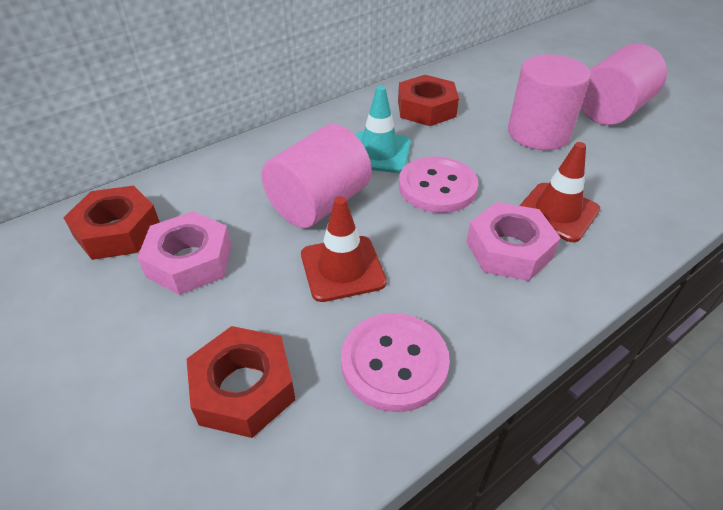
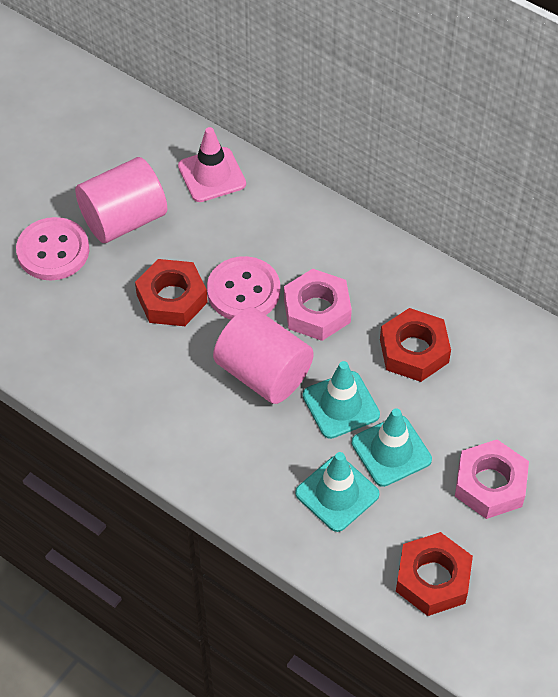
pink cylinder: 3 -> 2
pink traffic cone: 0 -> 1
red traffic cone: 2 -> 0
turquoise traffic cone: 1 -> 3

